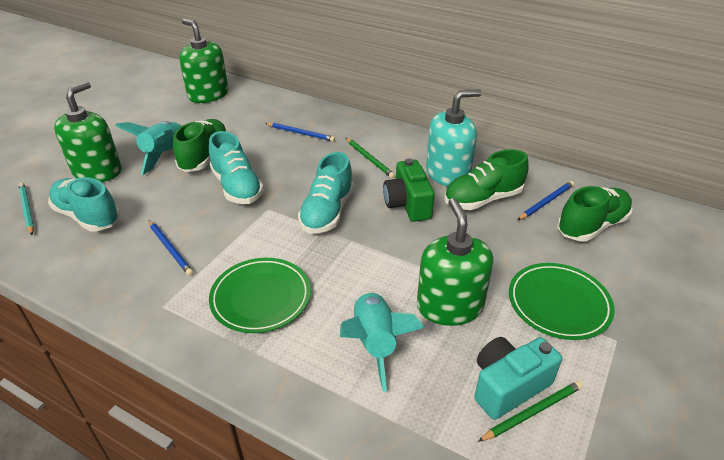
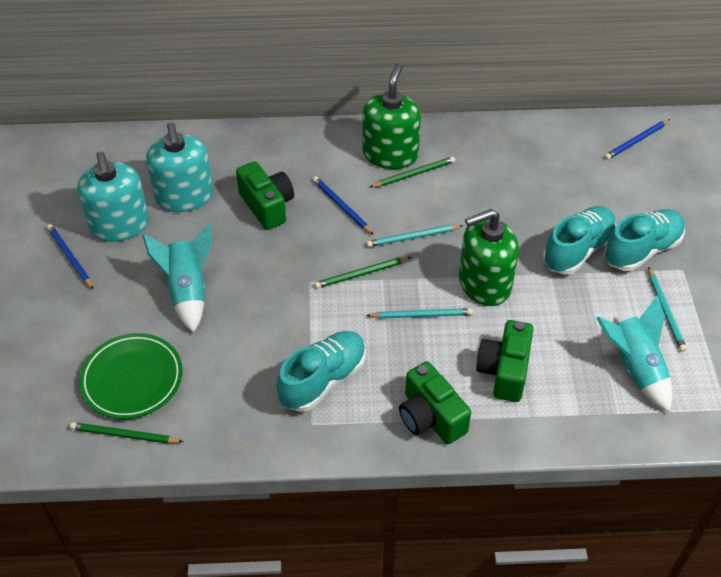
green camera: 1 -> 3
green pencil: 2 -> 3
green plate: 2 -> 1
green shoe: 3 -> 0
green soap dispenser: 3 -> 2
turquoise camera: 1 -> 0
turquoise pencil: 1 -> 3
turquoise soap dispenser: 1 -> 2

